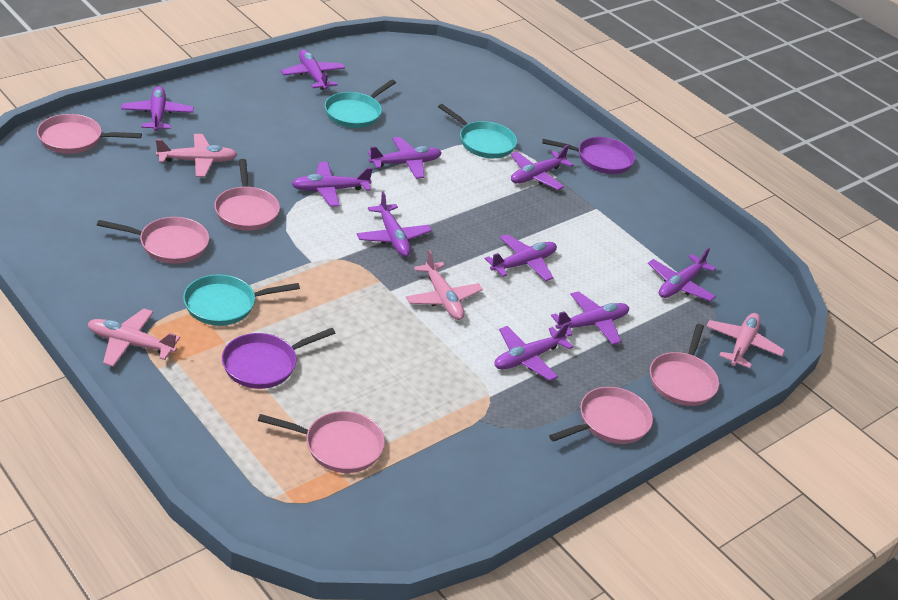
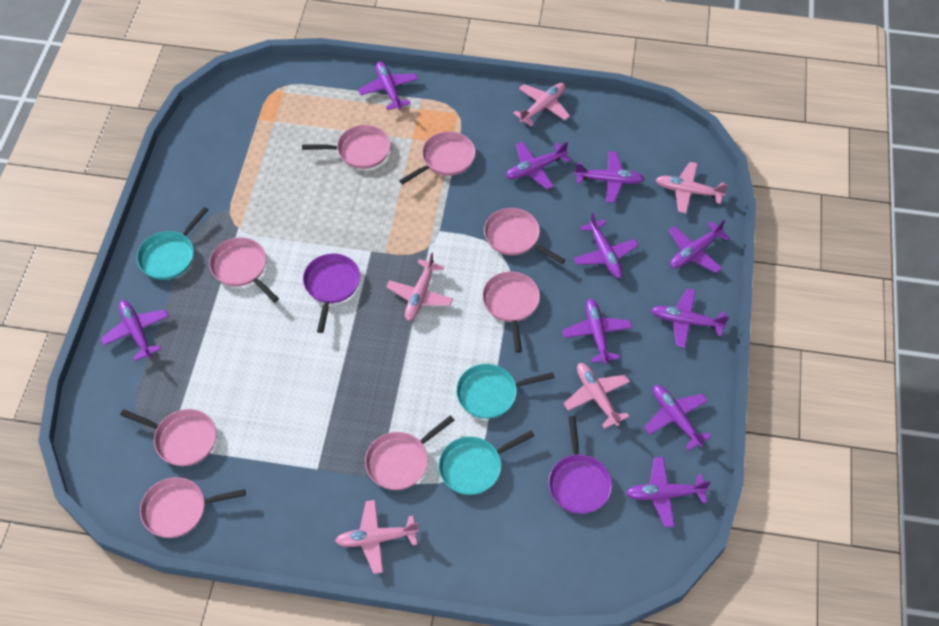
pink pan: 6 -> 8
pink plane: 4 -> 5

